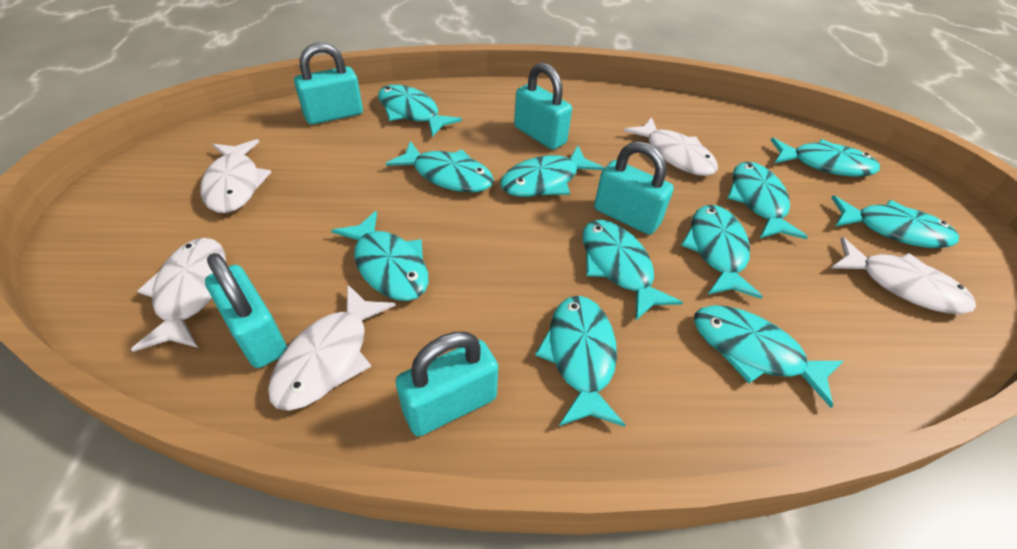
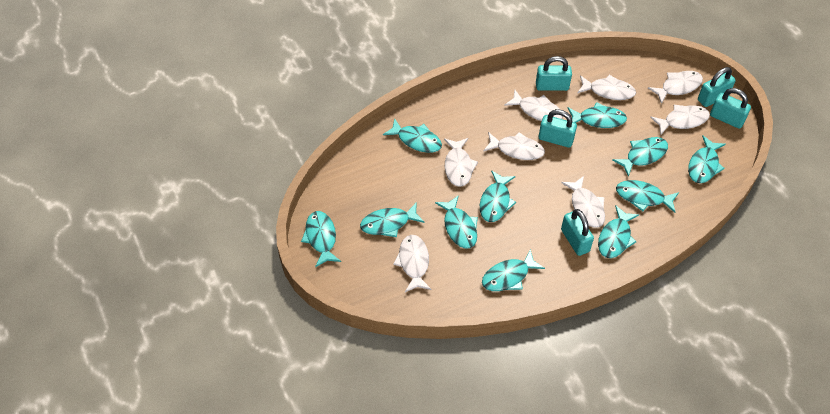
white fish: 5 -> 8

